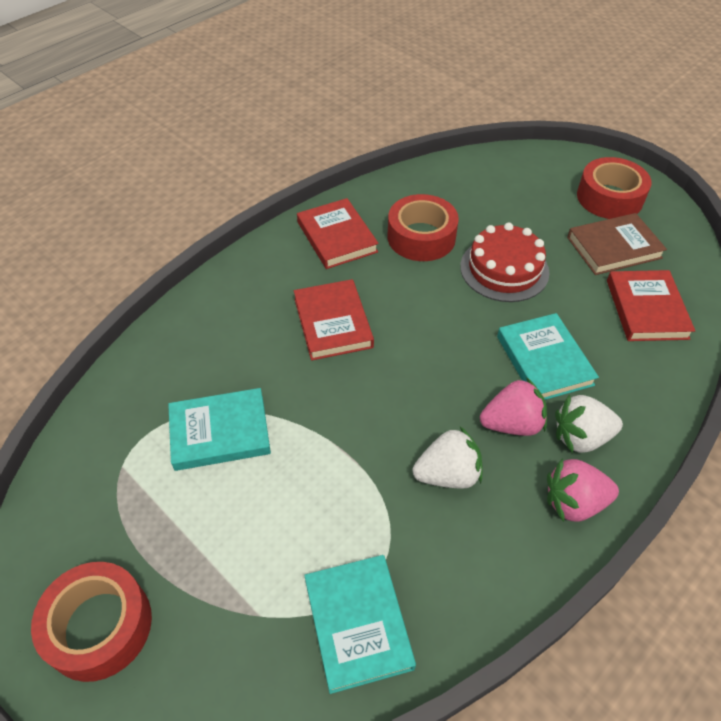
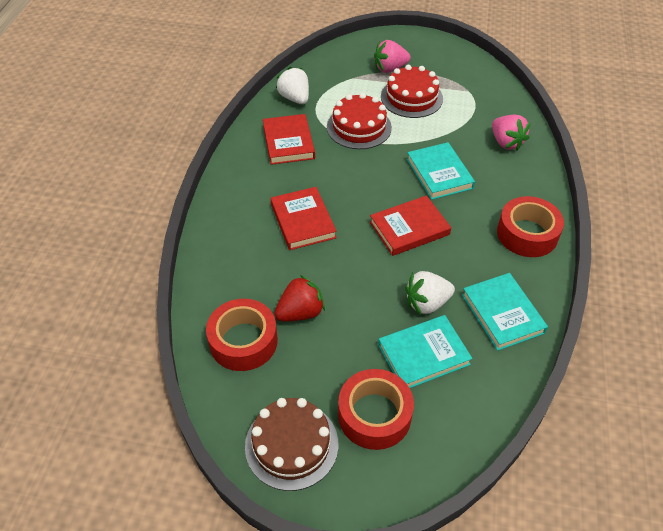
brown book: 1 -> 0
brown cake: 0 -> 1
red cake: 1 -> 2
red strawberry: 0 -> 1

